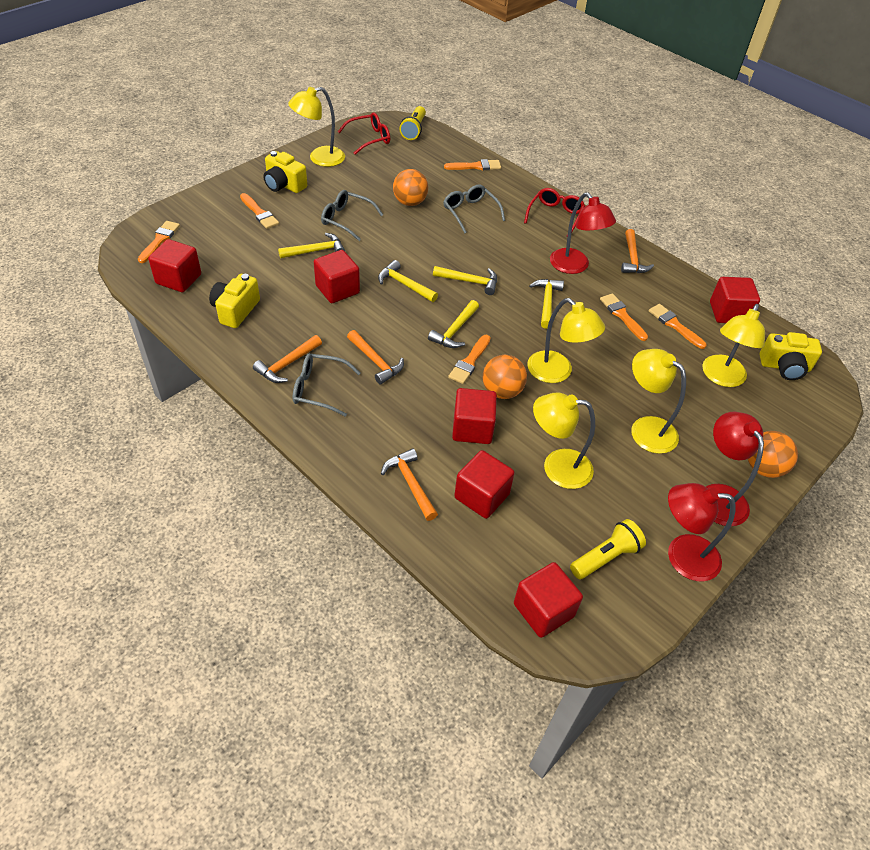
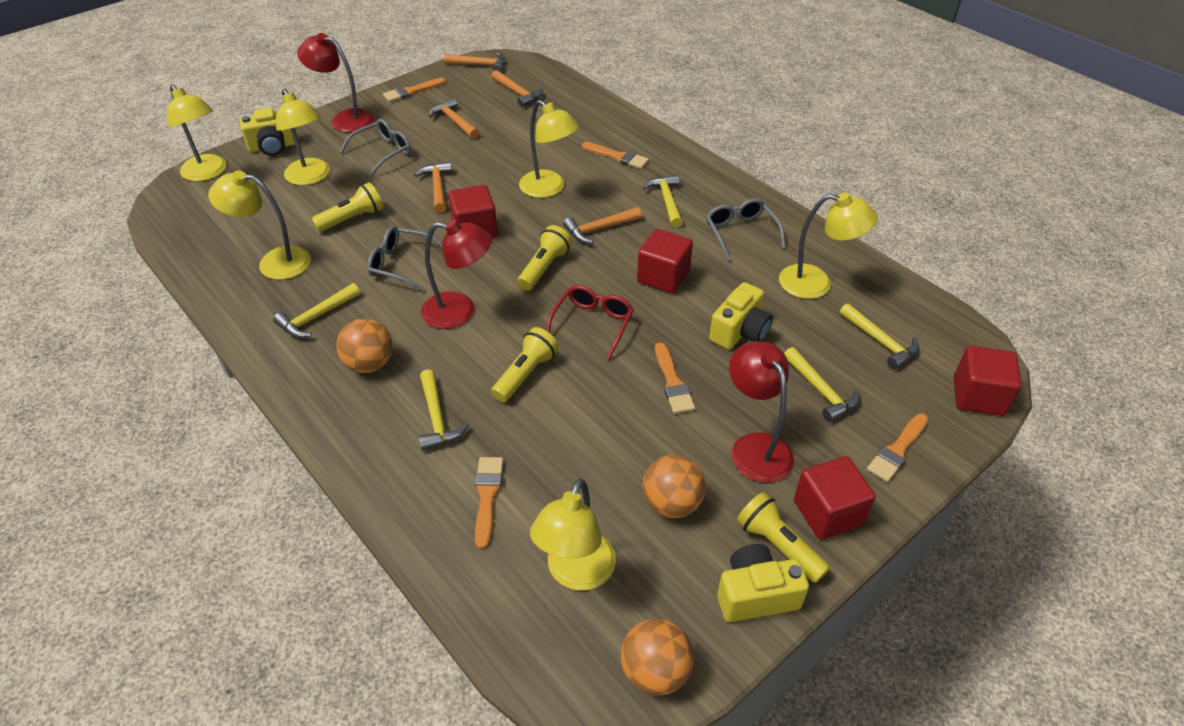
orange brush: 6 -> 5
orange hammer: 4 -> 5
red cube: 6 -> 4
red glasses: 2 -> 1
yellow flashlight: 2 -> 4
yellow lamp: 5 -> 6

